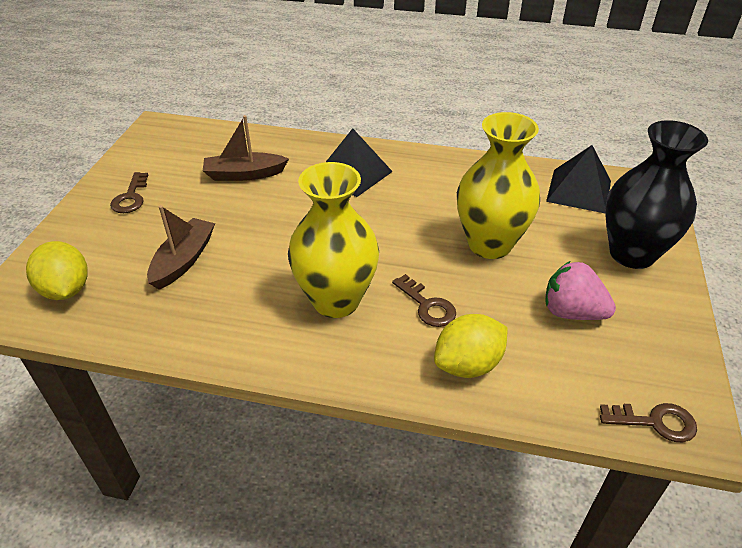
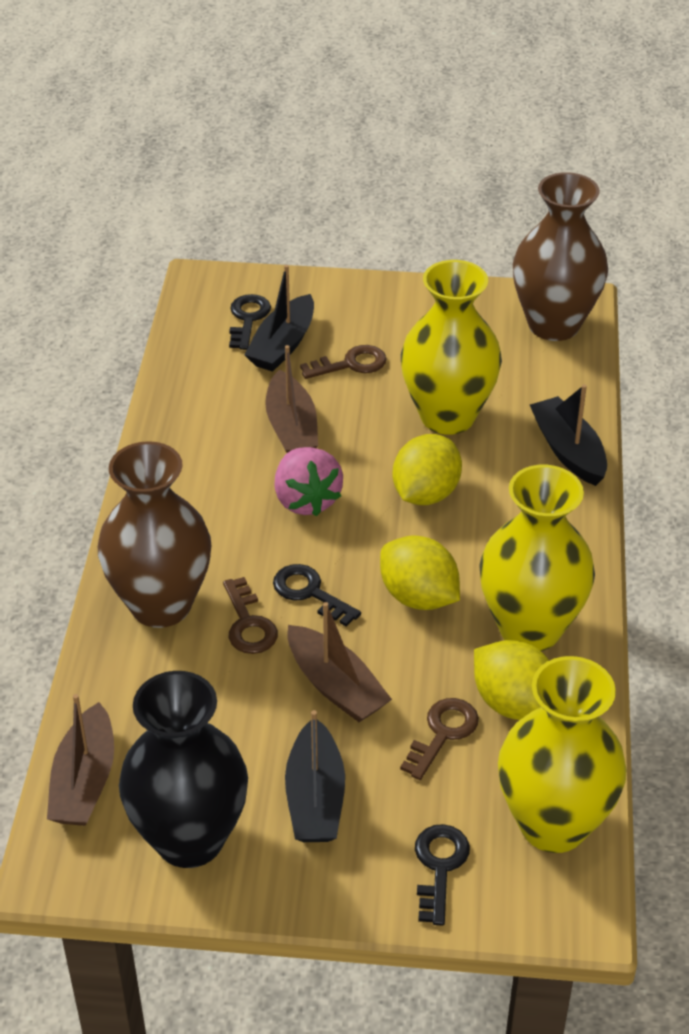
black boat: 0 -> 3
black key: 0 -> 3
black pyramid: 2 -> 0
brown boat: 2 -> 3
brown vase: 0 -> 2
yellow lemon: 2 -> 3
yellow vase: 2 -> 3

